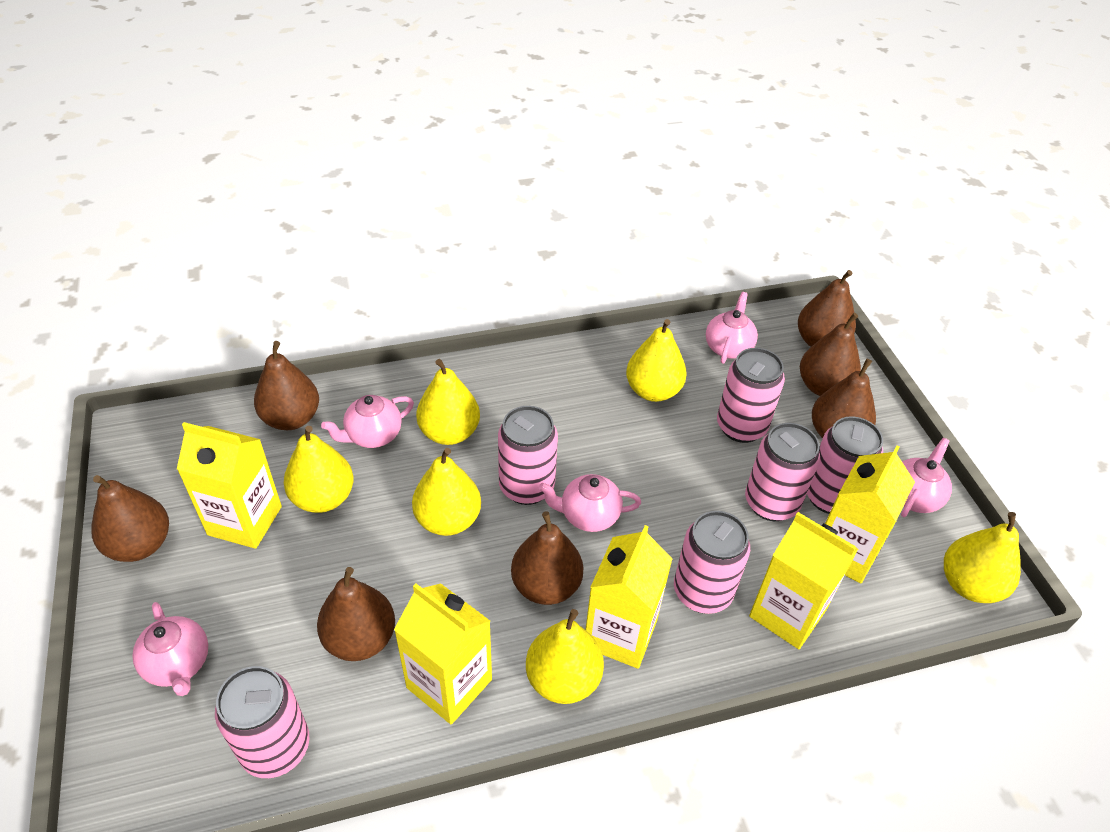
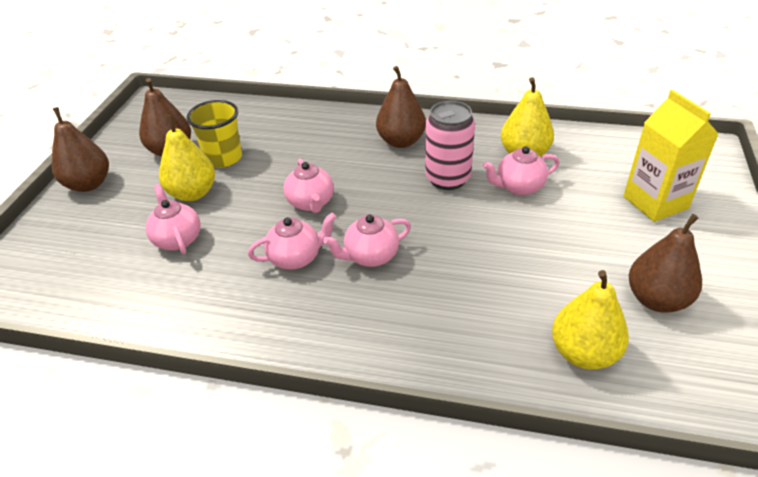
brown pear: 7 -> 4
pink can: 6 -> 1
yellow carton: 5 -> 1
yellow cup: 0 -> 1
yellow pear: 6 -> 3

